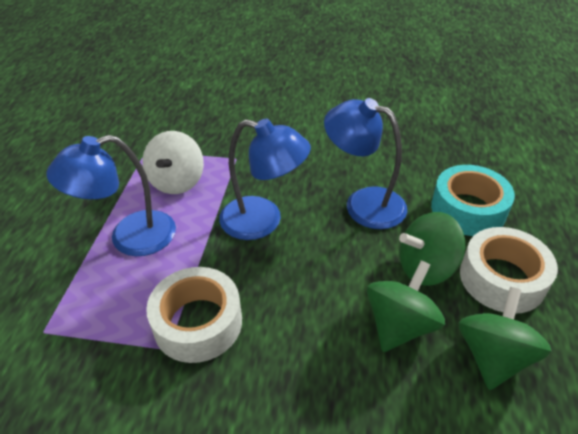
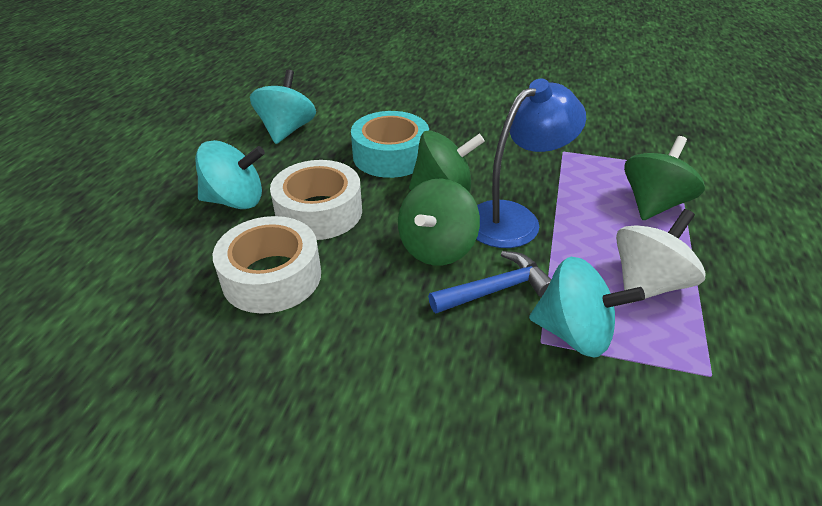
blue hammer: 0 -> 1
blue lamp: 3 -> 1
turquoise spinning top: 0 -> 3

